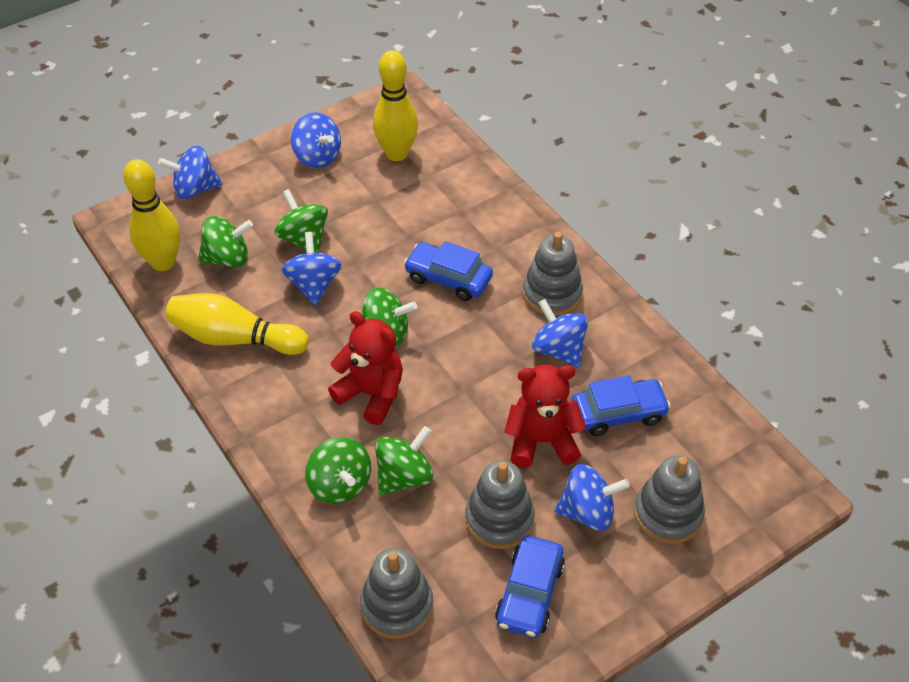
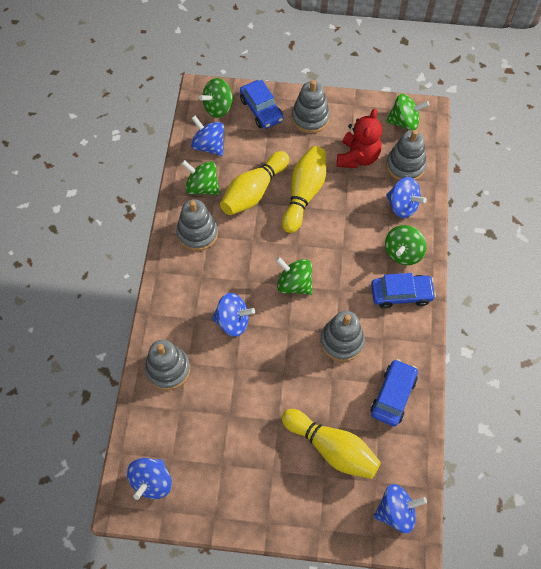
grey stacking toy: 4 -> 5
red teddy bear: 2 -> 1

